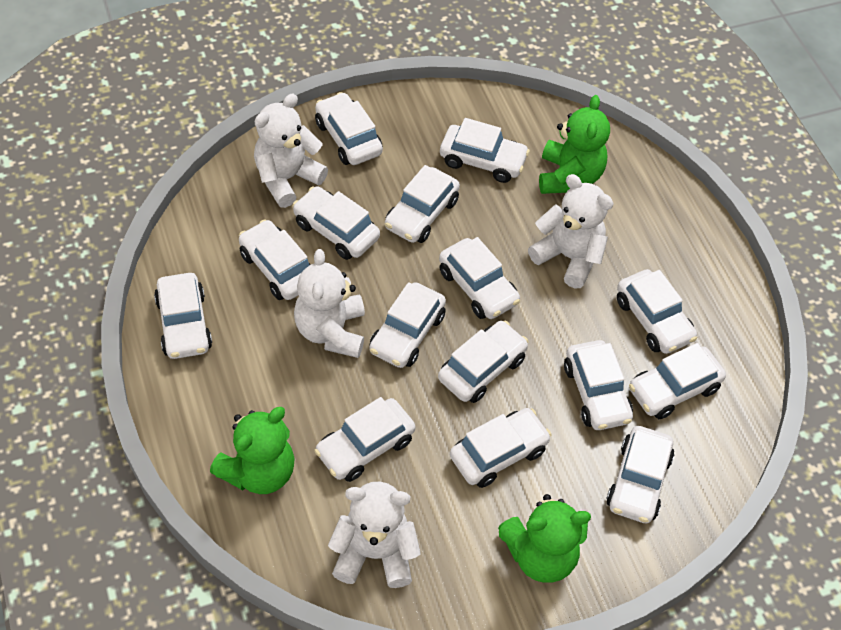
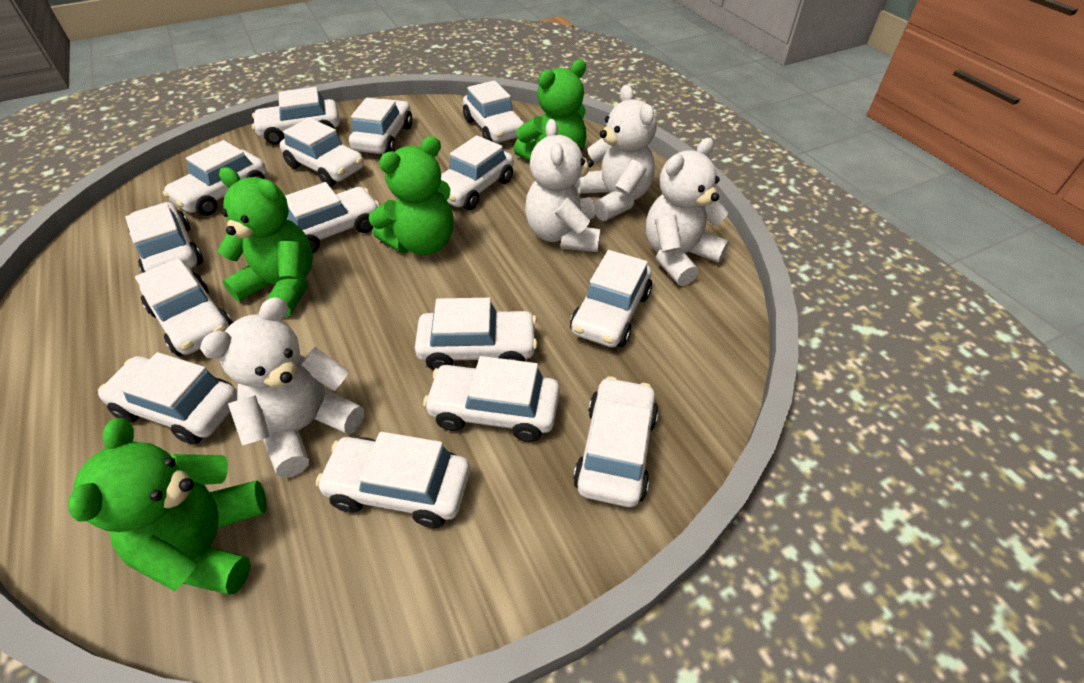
green teddy bear: 3 -> 4

